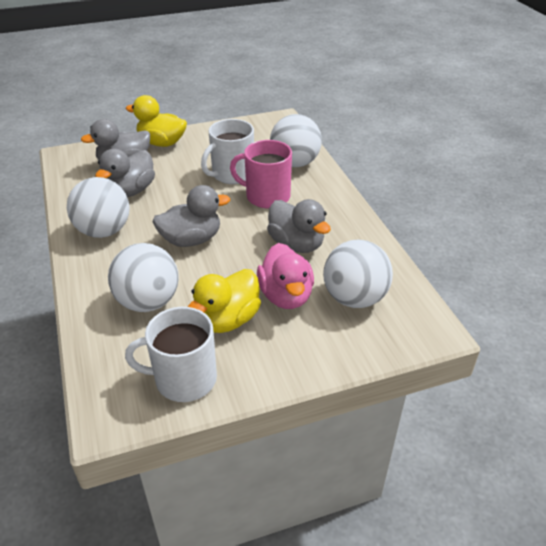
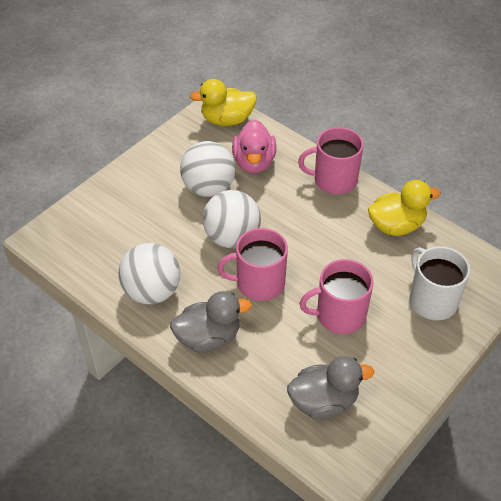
grey duck: 4 -> 2
pink mug: 1 -> 3
white ball: 4 -> 3
white mug: 2 -> 1

